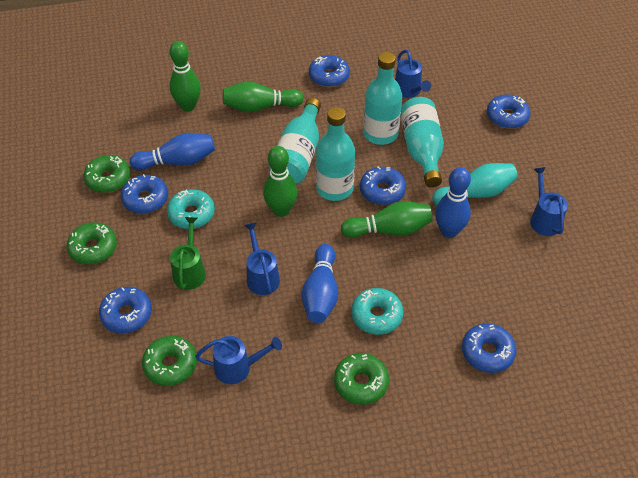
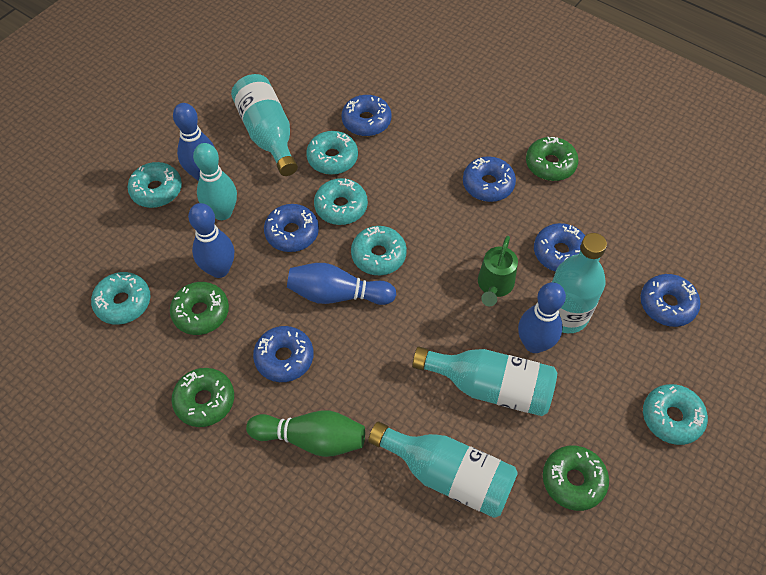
blue bowling pin: 3 -> 4
blue watering can: 4 -> 0
green bowling pin: 4 -> 1
turquoise donut: 2 -> 6

